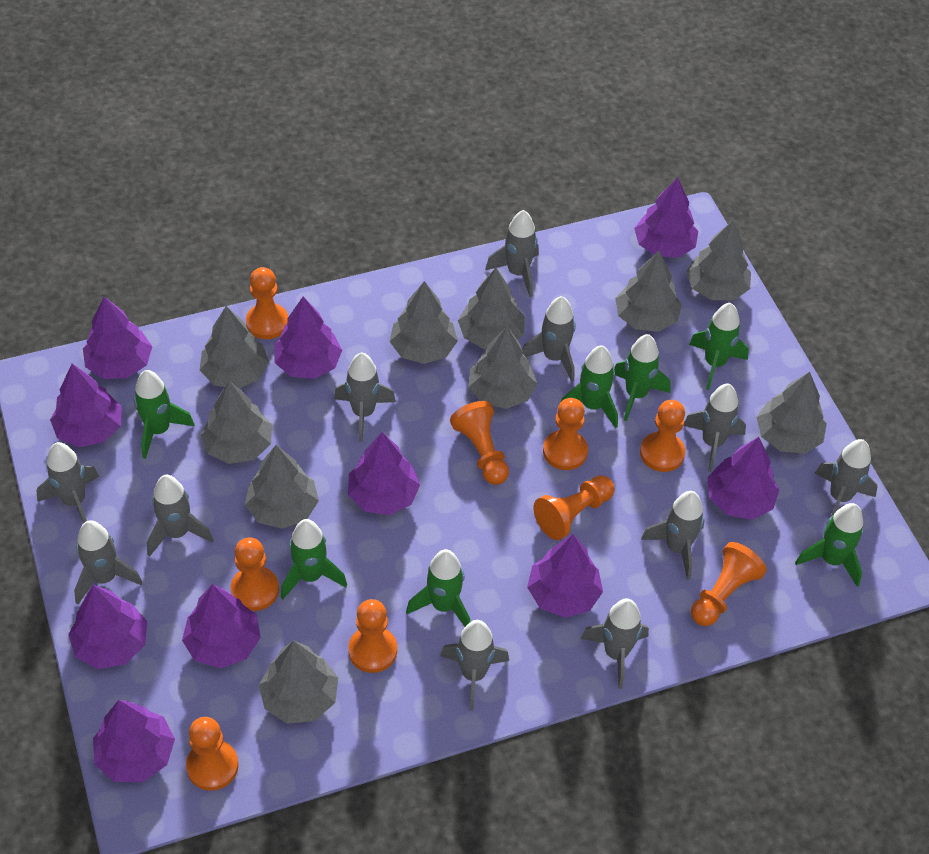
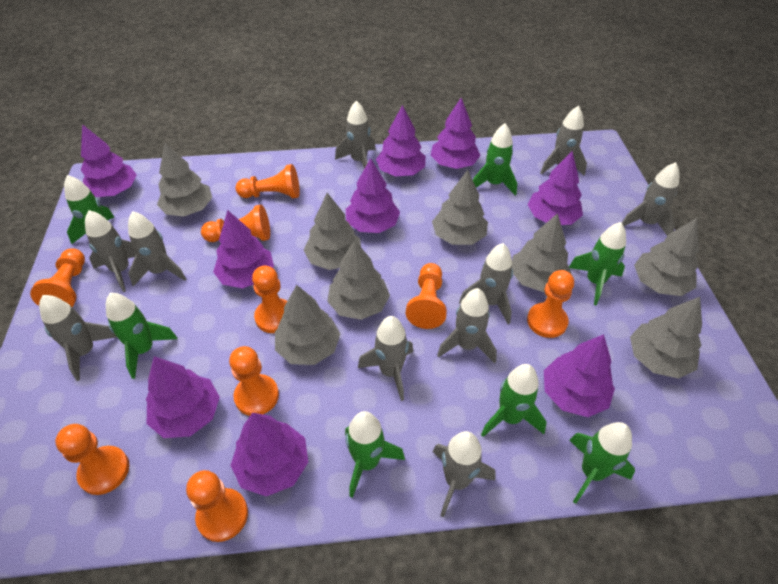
grey rocket: 11 -> 10
grey tree: 10 -> 8
purple tree: 10 -> 9

